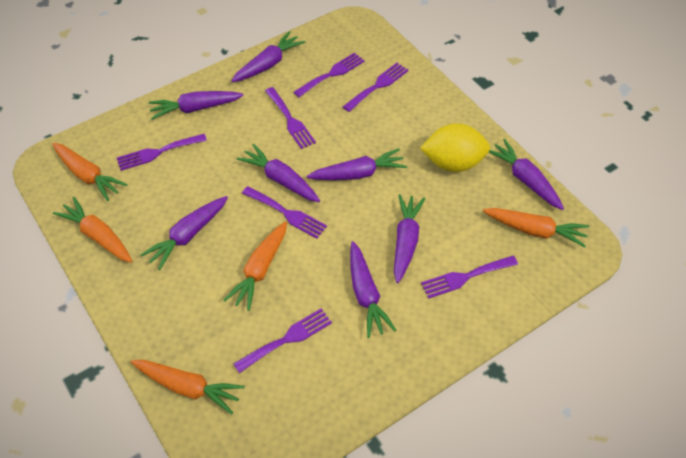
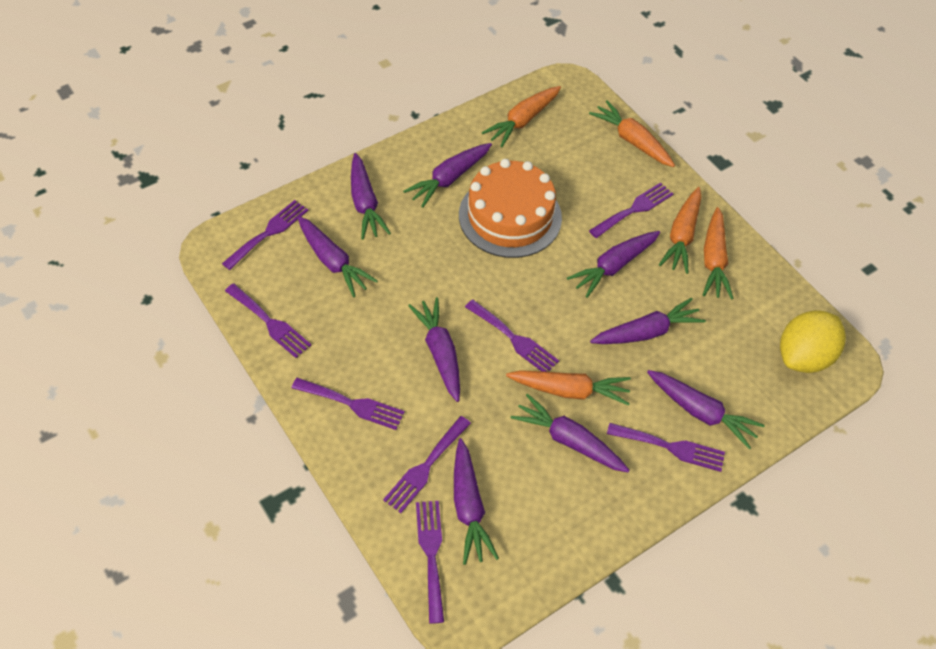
orange cake: 0 -> 1
purple carrot: 8 -> 9
purple fork: 7 -> 8

